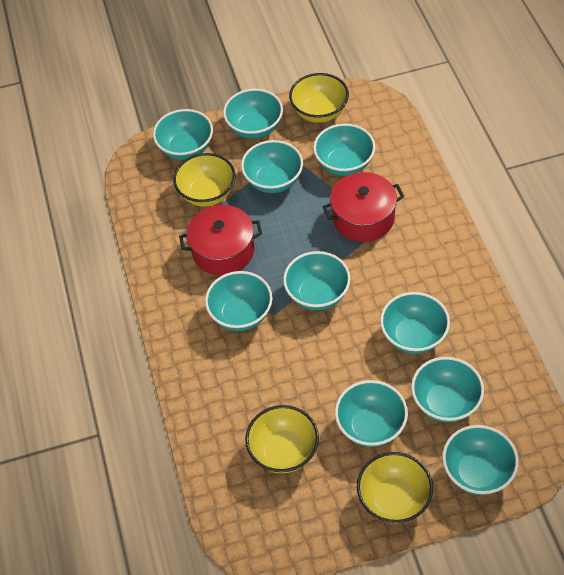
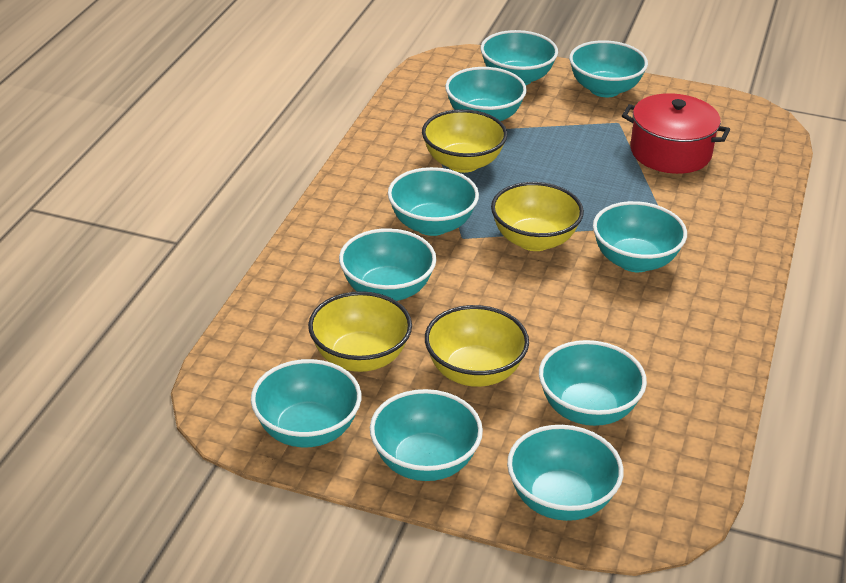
red pot: 2 -> 1

